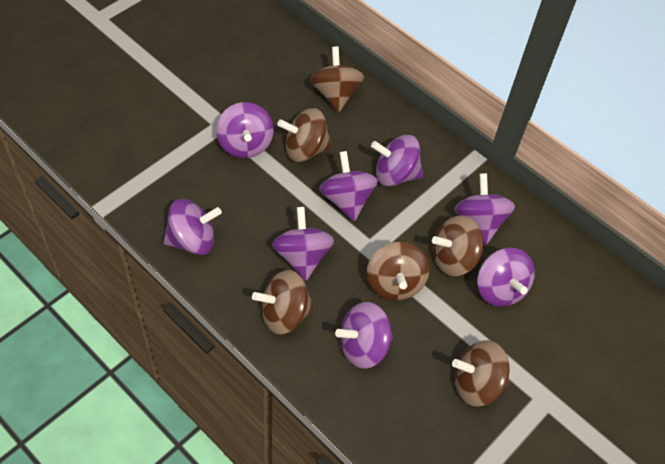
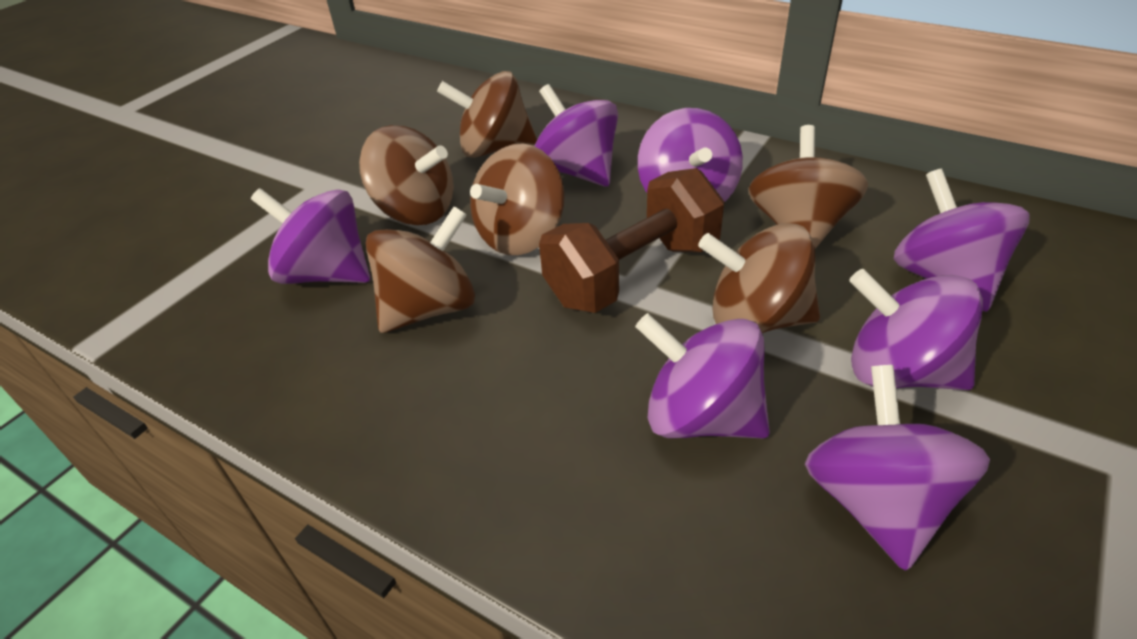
brown dumbbell: 0 -> 1
purple spinning top: 8 -> 7

